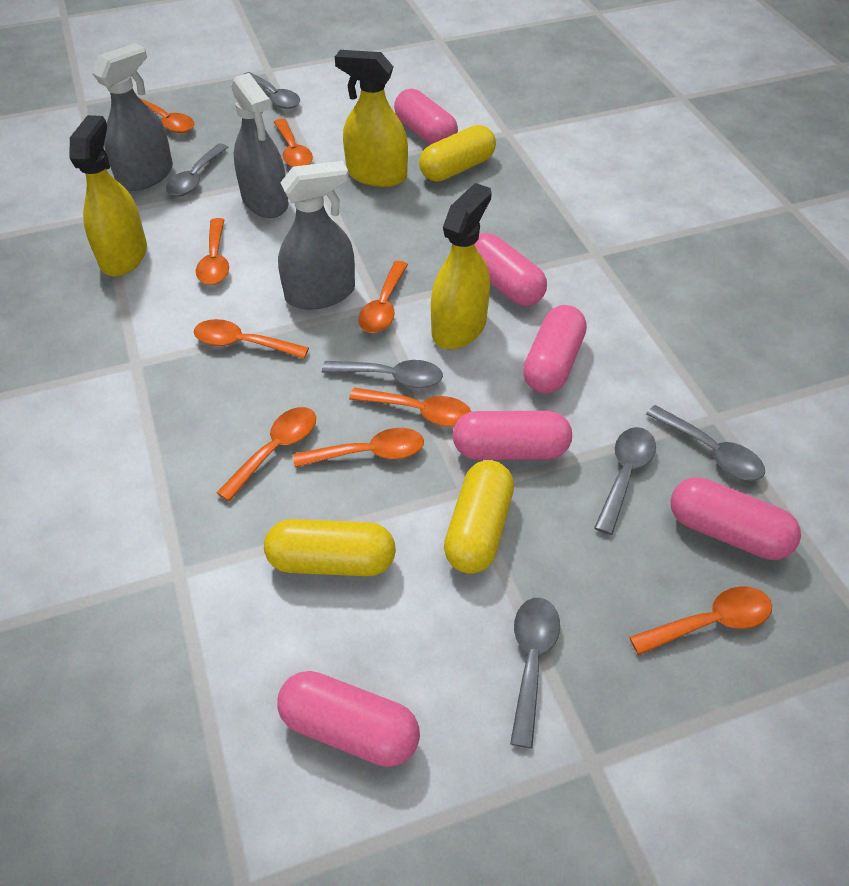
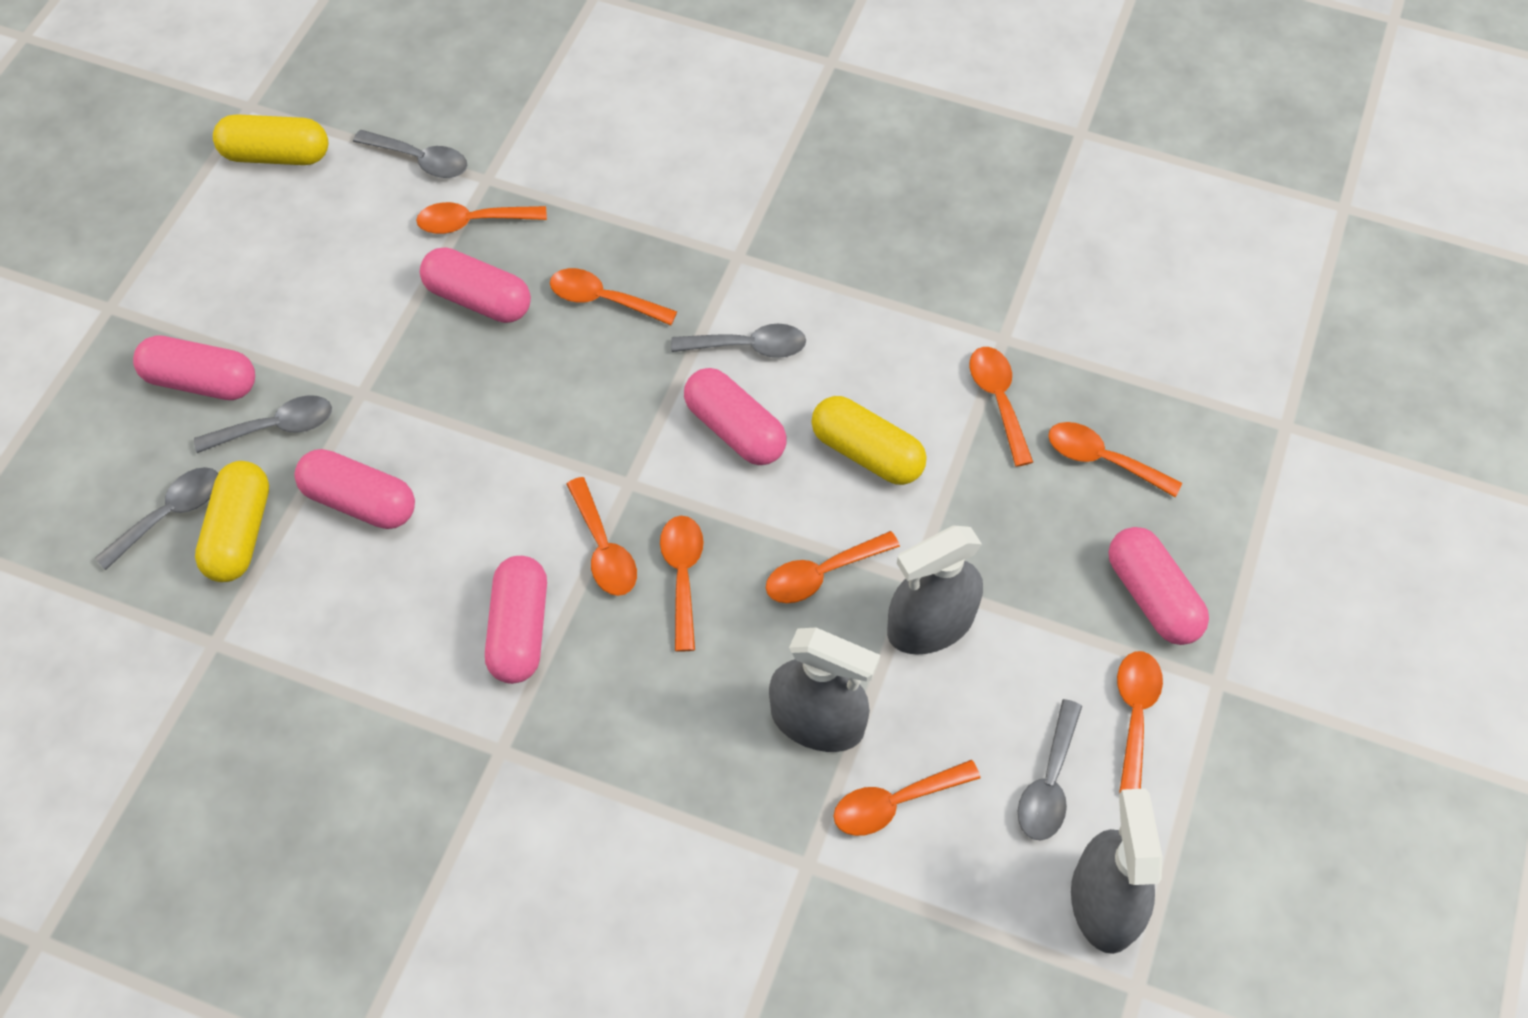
grey spoon: 6 -> 5
yellow spray bottle: 3 -> 0

